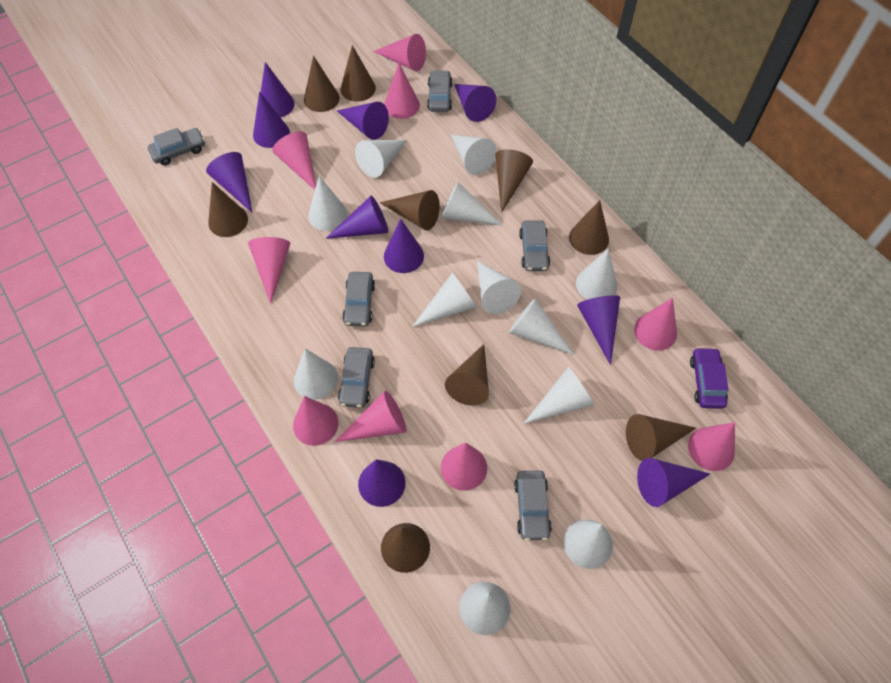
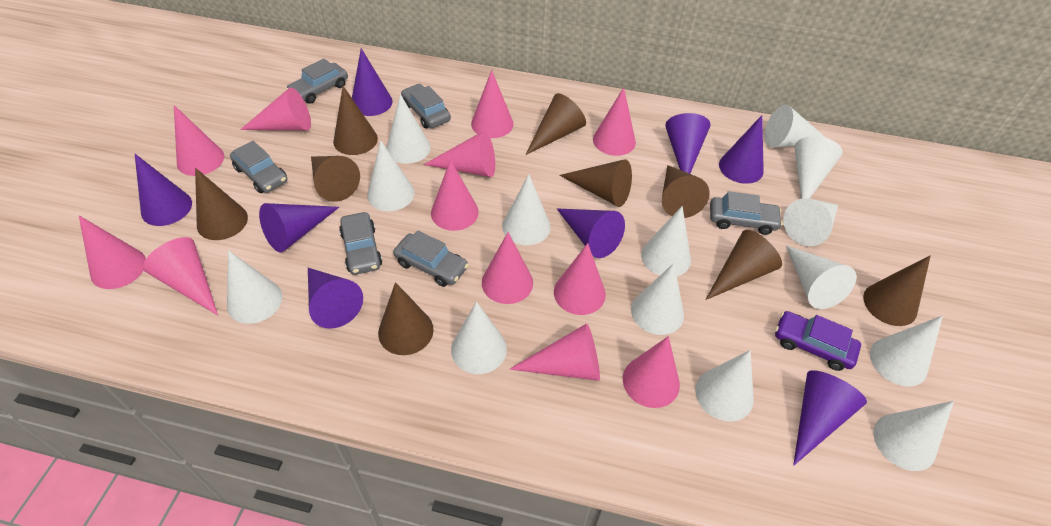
pink cone: 9 -> 12
purple cone: 10 -> 8
white cone: 12 -> 14

